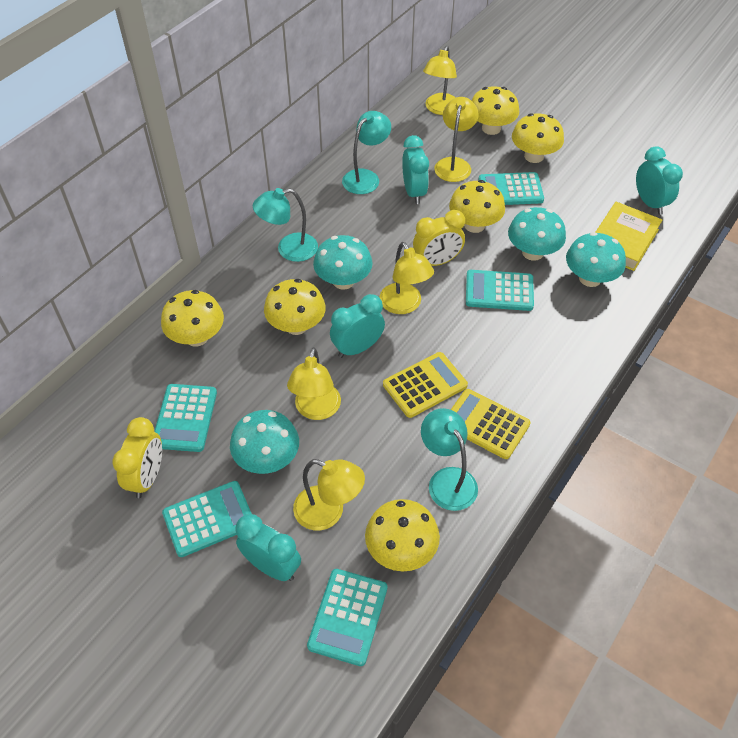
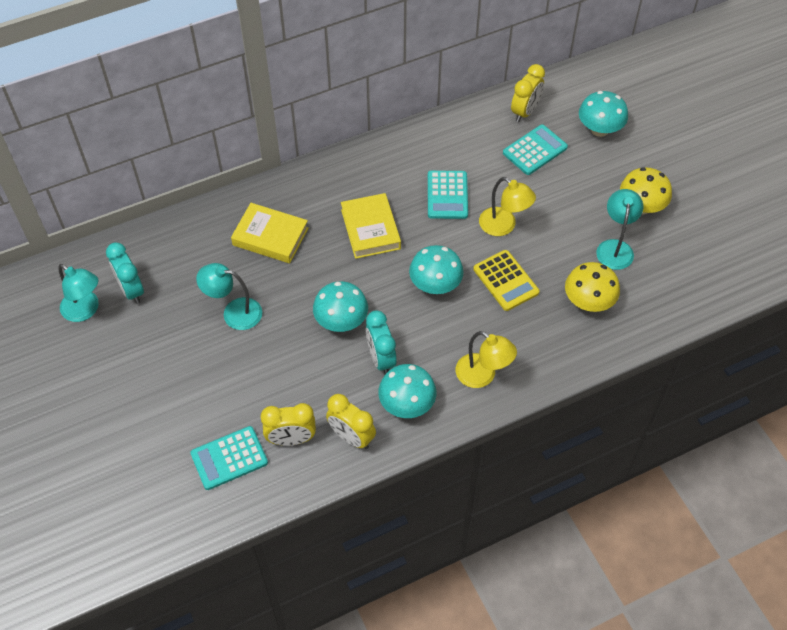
turquoise calculator: 5 -> 3
turquoise clock: 4 -> 2
yellow book: 1 -> 2
yellow calculator: 2 -> 1
yellow clock: 2 -> 3
yellow lamp: 5 -> 2
yellow mushroom: 6 -> 2

